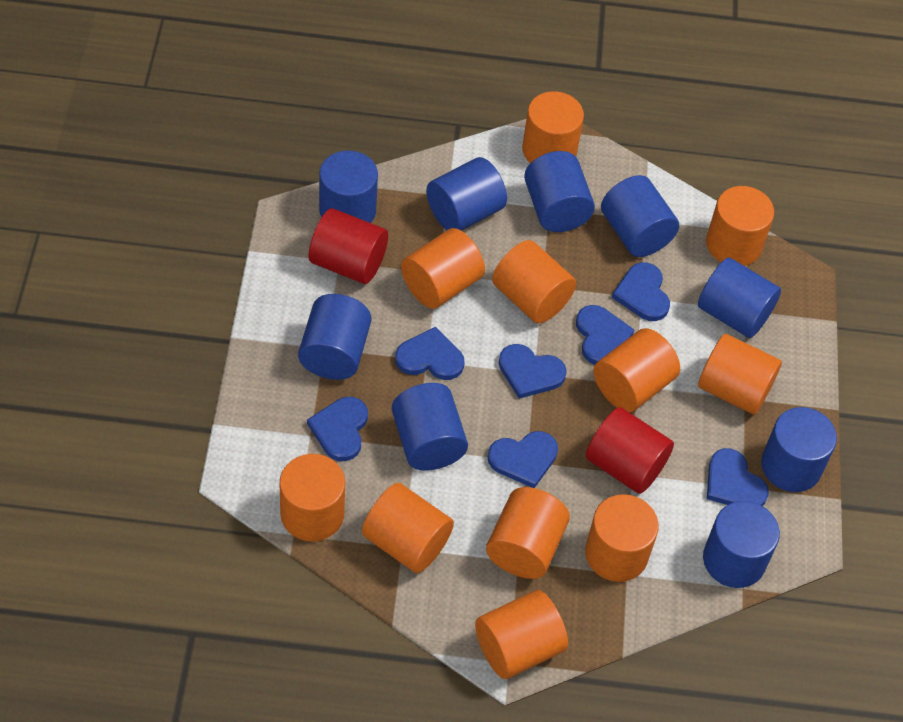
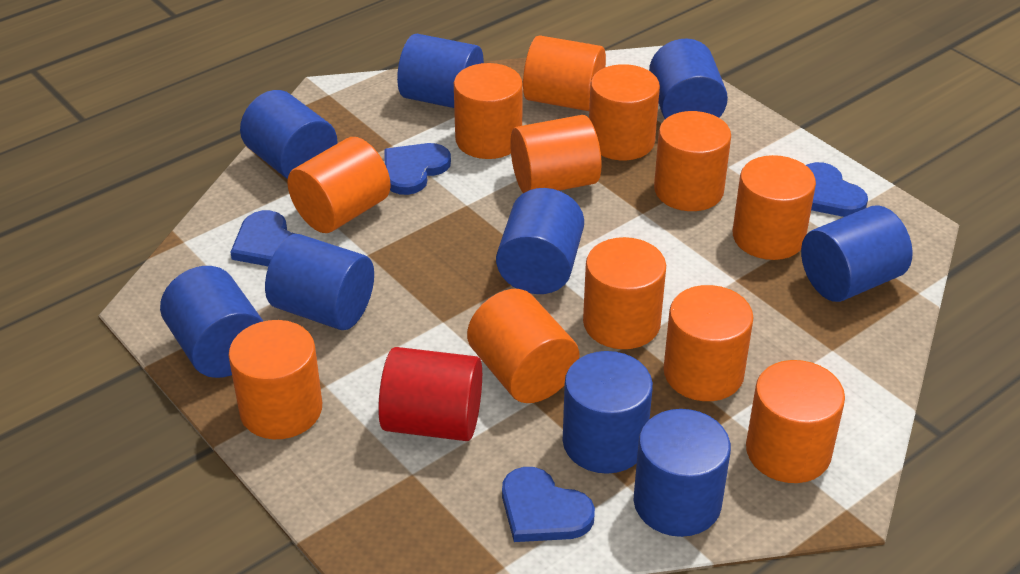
blue heart: 7 -> 4
orange cylinder: 11 -> 12
red cylinder: 2 -> 1

